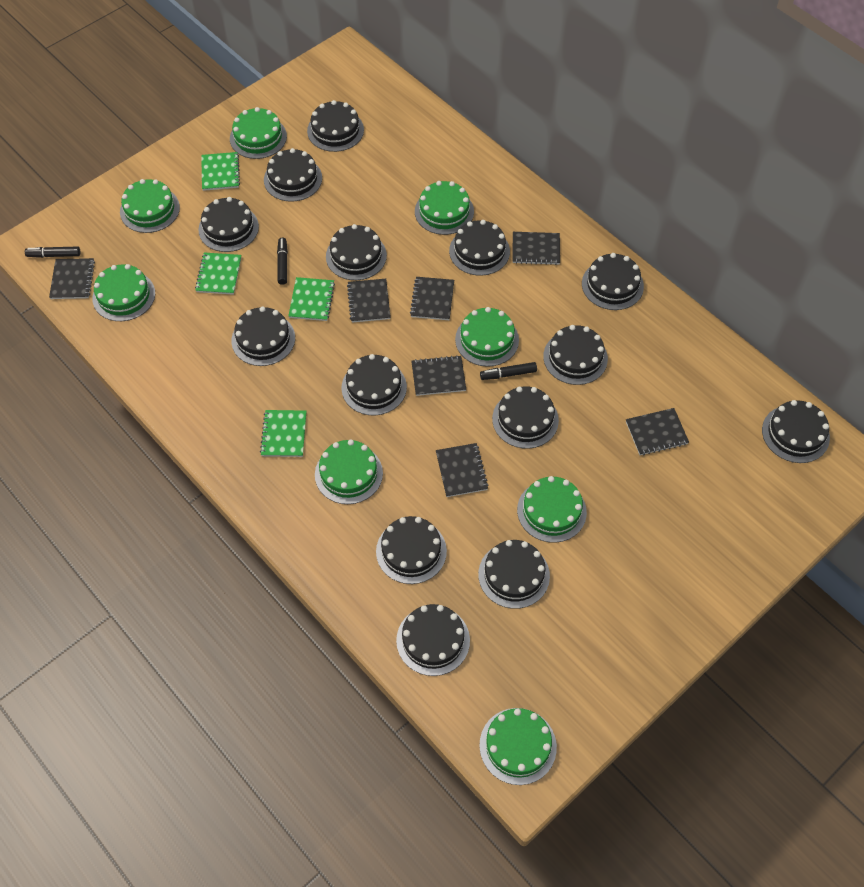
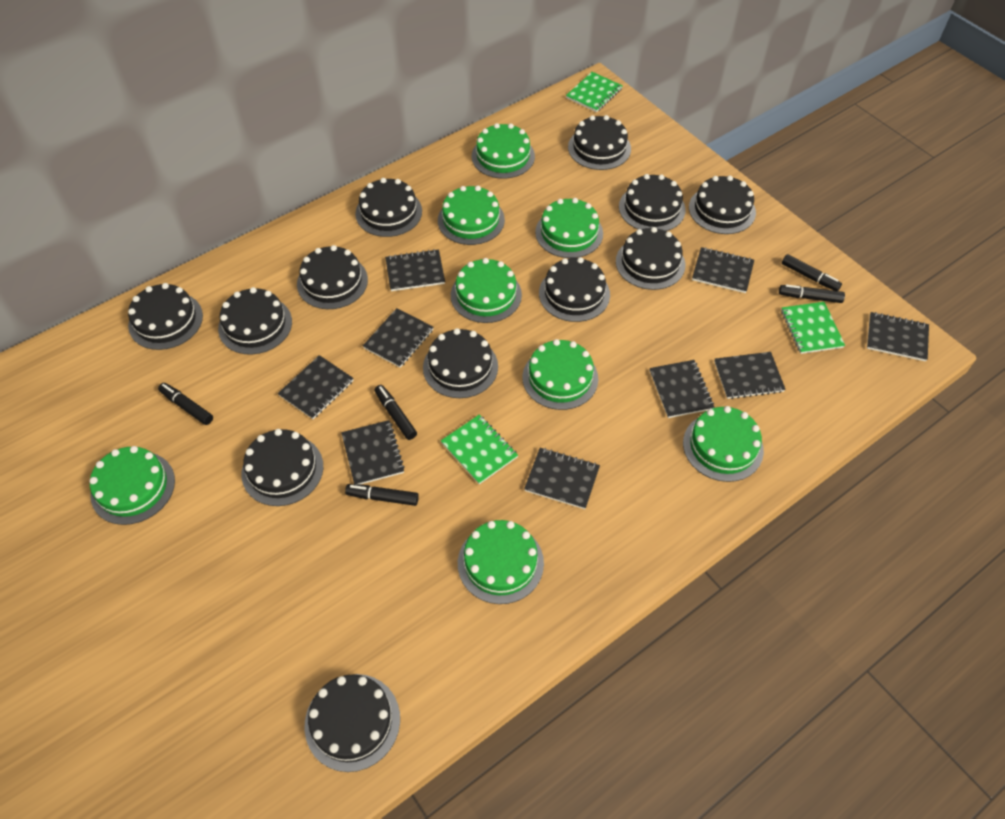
black cake: 14 -> 12
black marker: 3 -> 5
black notebook: 7 -> 9
green notebook: 4 -> 3

